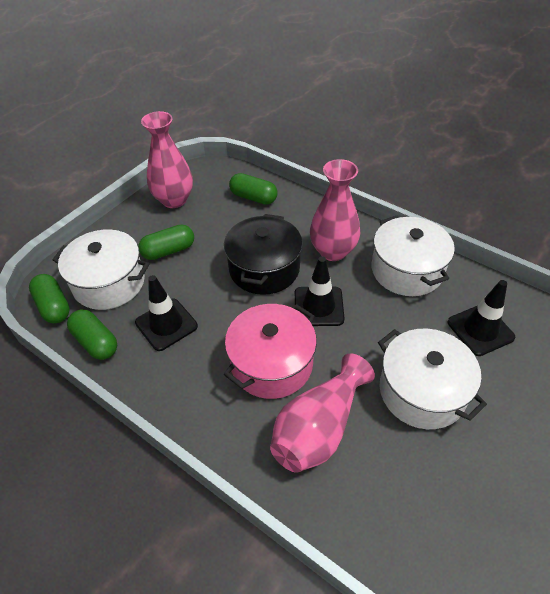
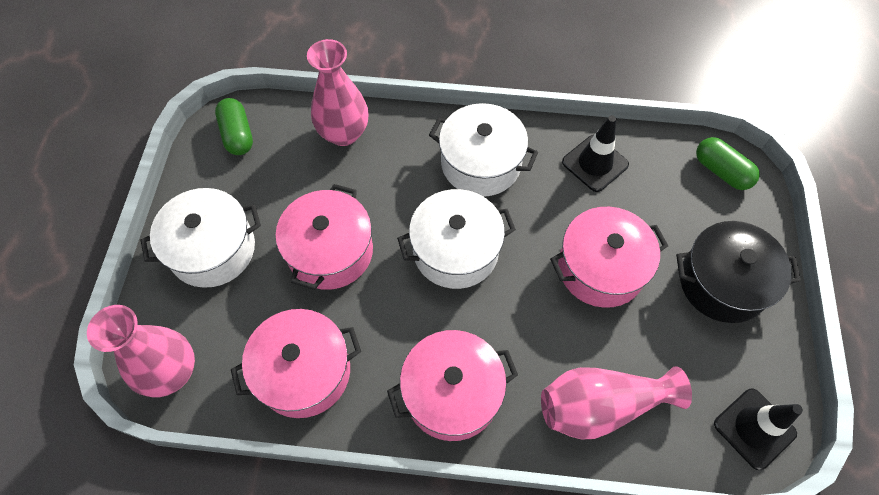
black traffic cone: 3 -> 2
green capsule: 4 -> 2
pink pot: 1 -> 4

